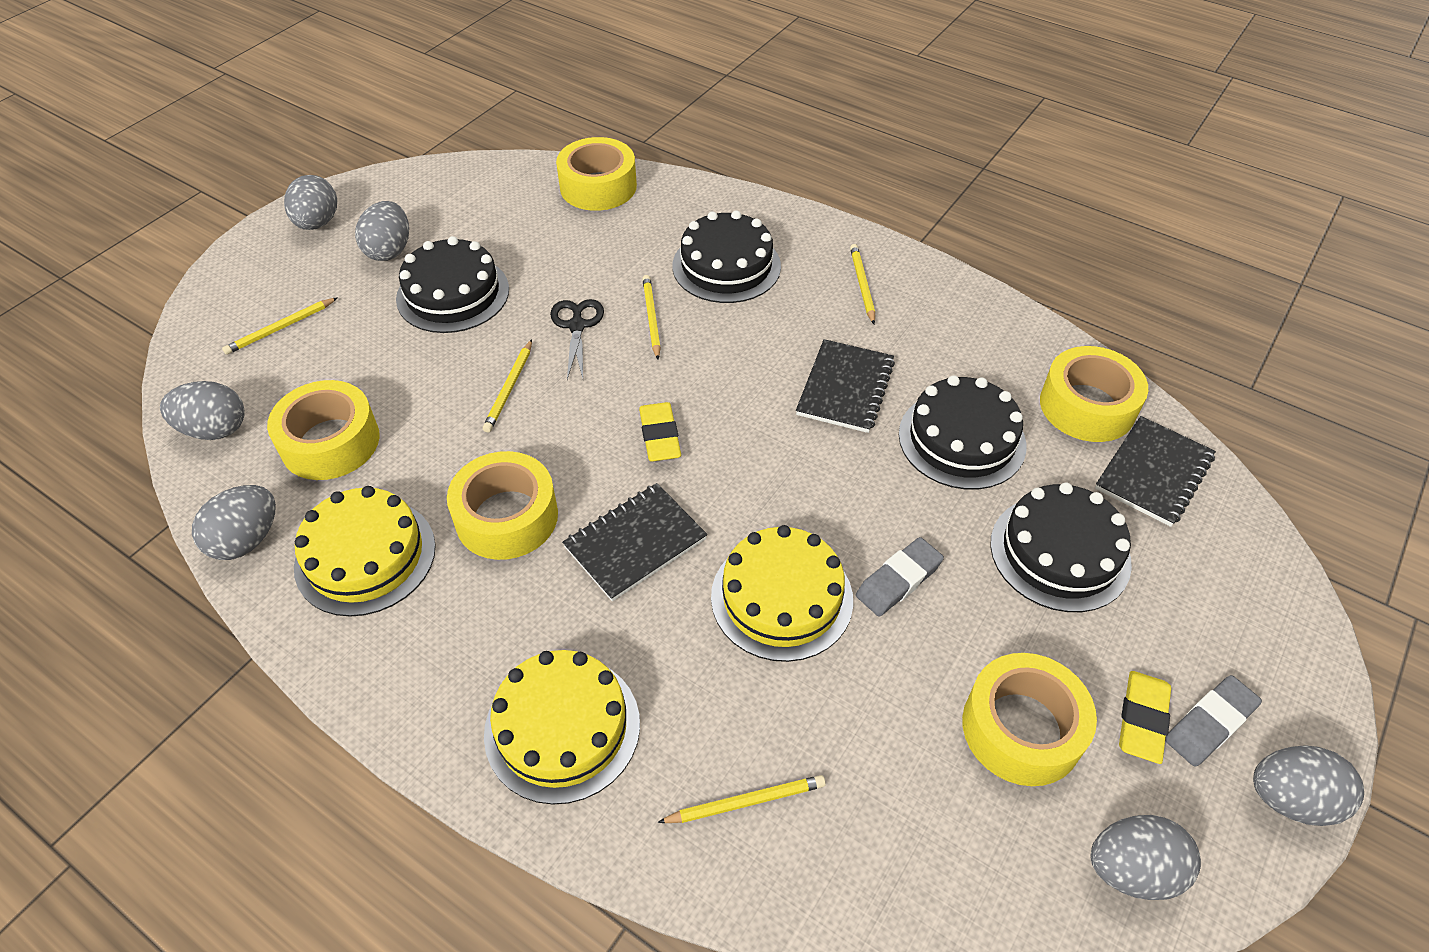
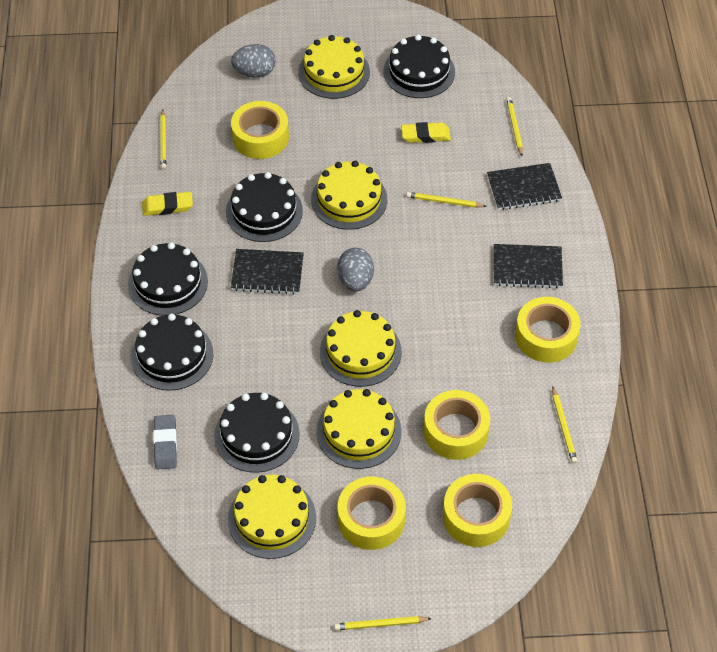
black cake: 4 -> 5
black scissors: 1 -> 0
grey egg: 6 -> 2
grey eraser: 2 -> 1
yellow cake: 3 -> 5

